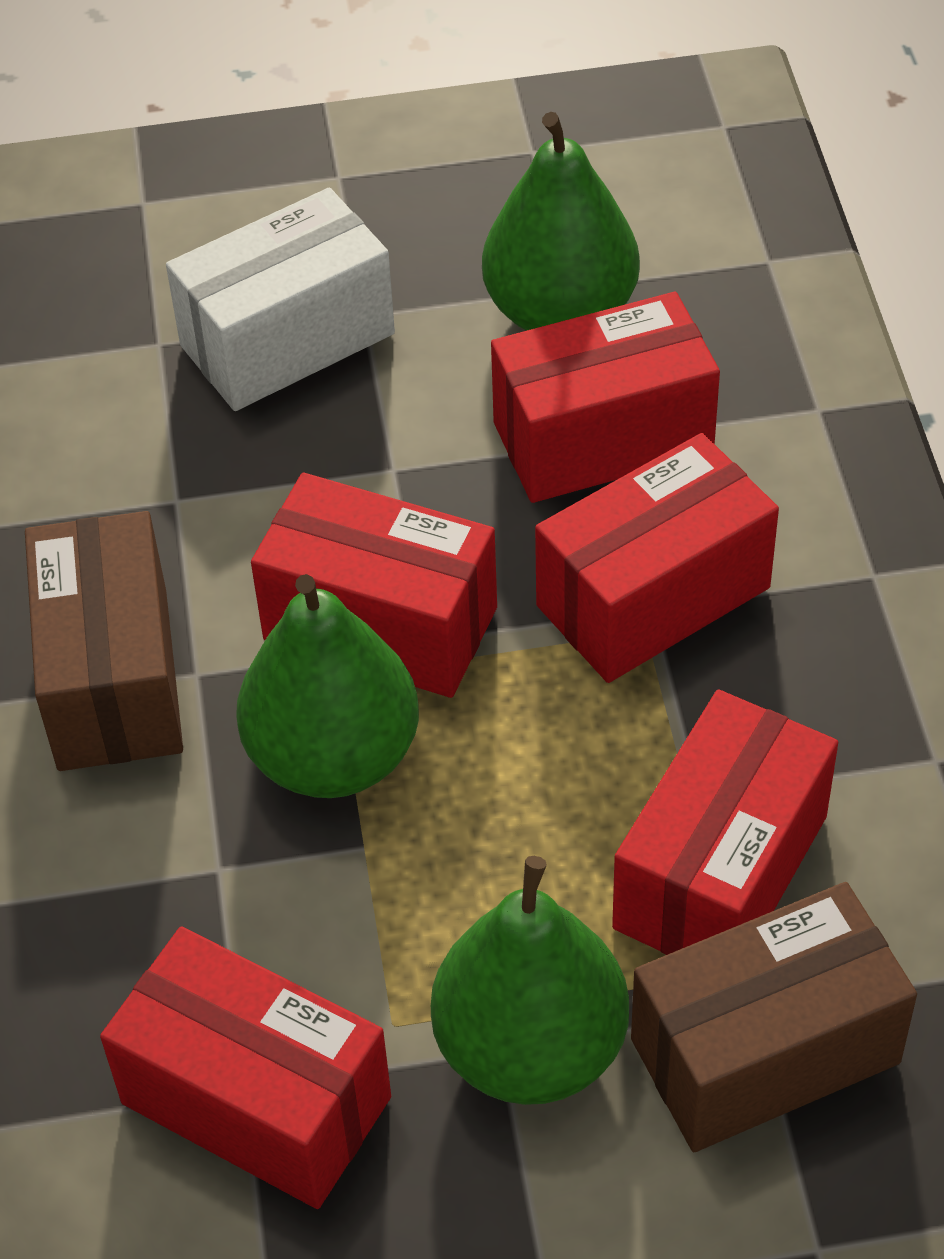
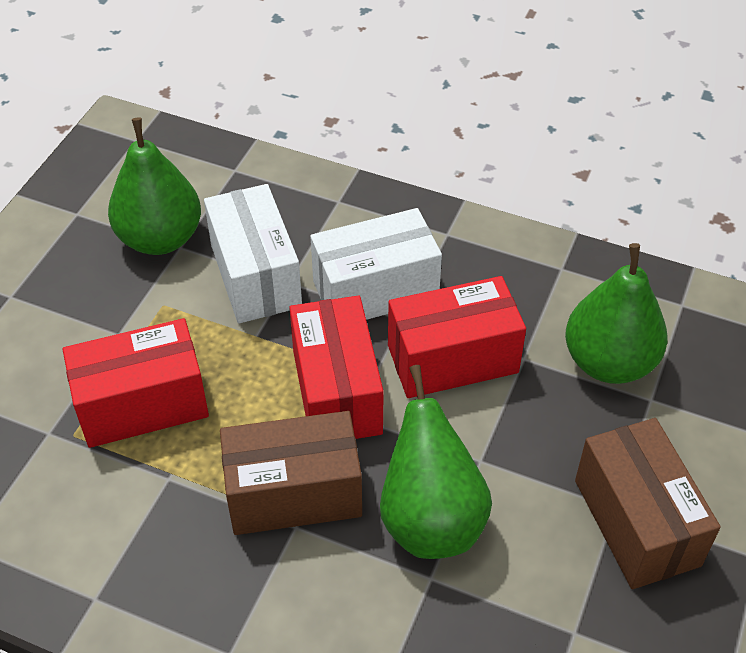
red box: 5 -> 3
white box: 1 -> 2

